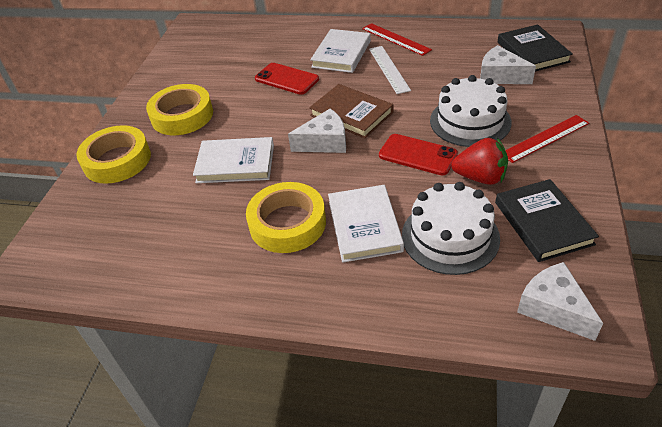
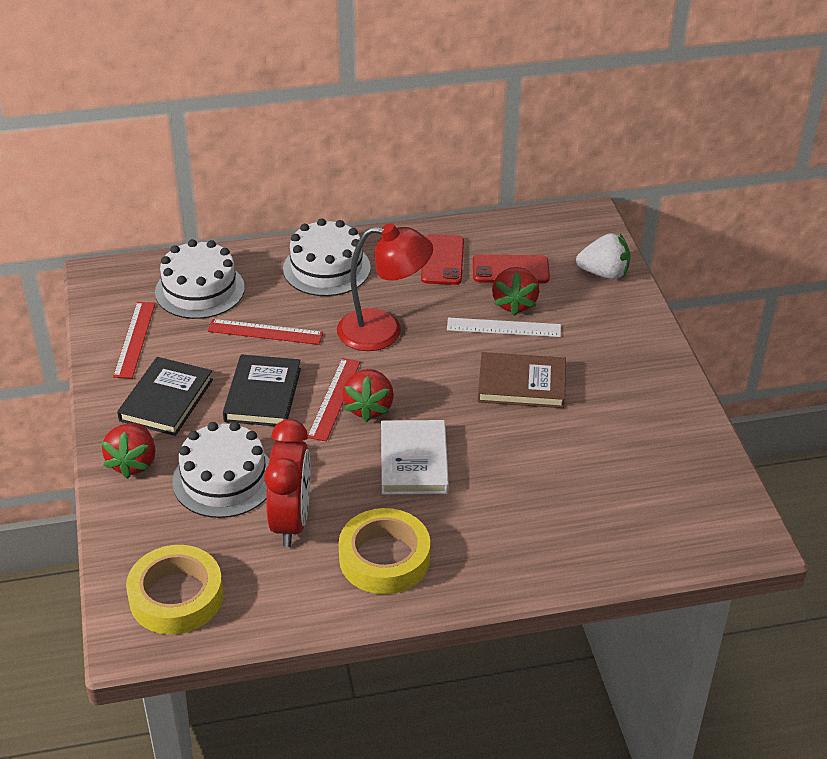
red clock: 0 -> 1
red lamp: 0 -> 1
red ruler: 2 -> 3
red strawberry: 1 -> 3
white book: 3 -> 1
white cake: 2 -> 3
white cheese: 3 -> 0
white strawberry: 0 -> 1
yellow tape: 3 -> 2

